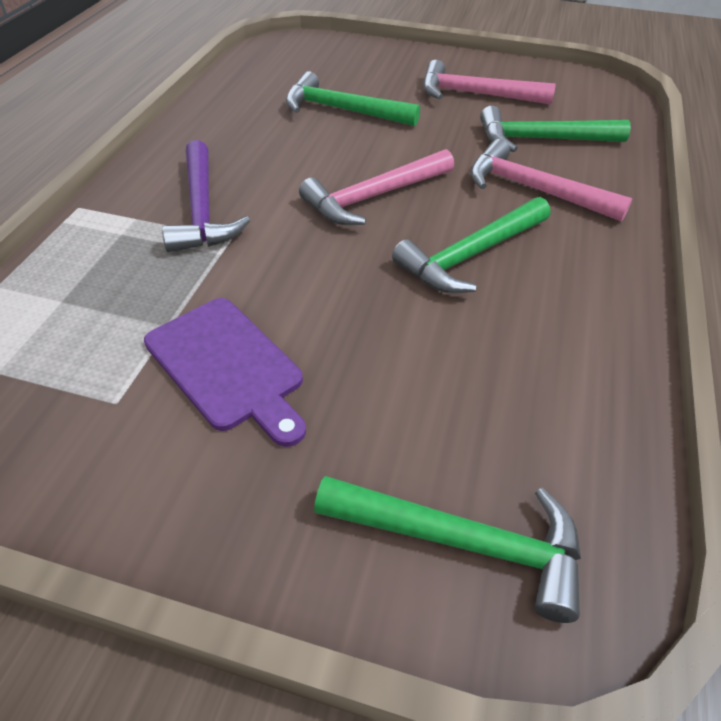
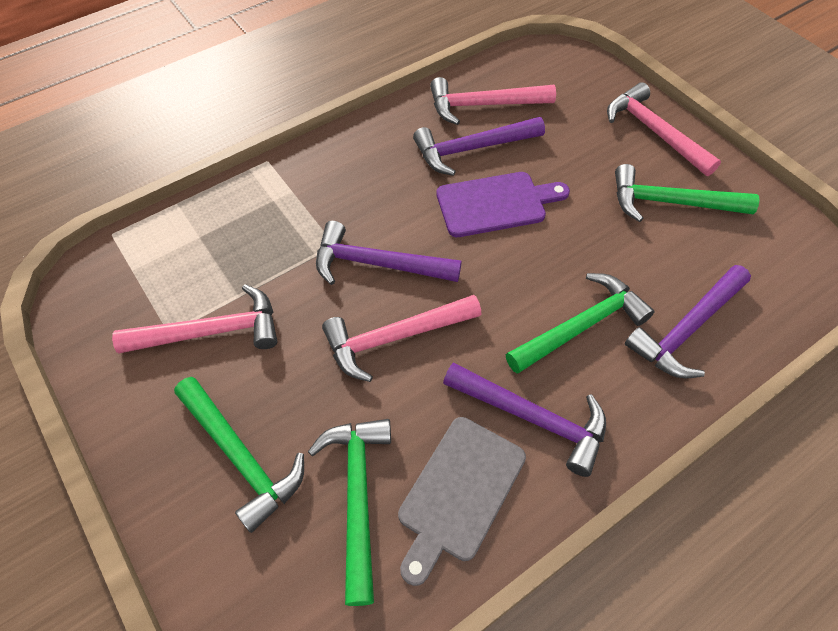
grey cutting board: 0 -> 1
pink hammer: 3 -> 4
purple hammer: 1 -> 4

